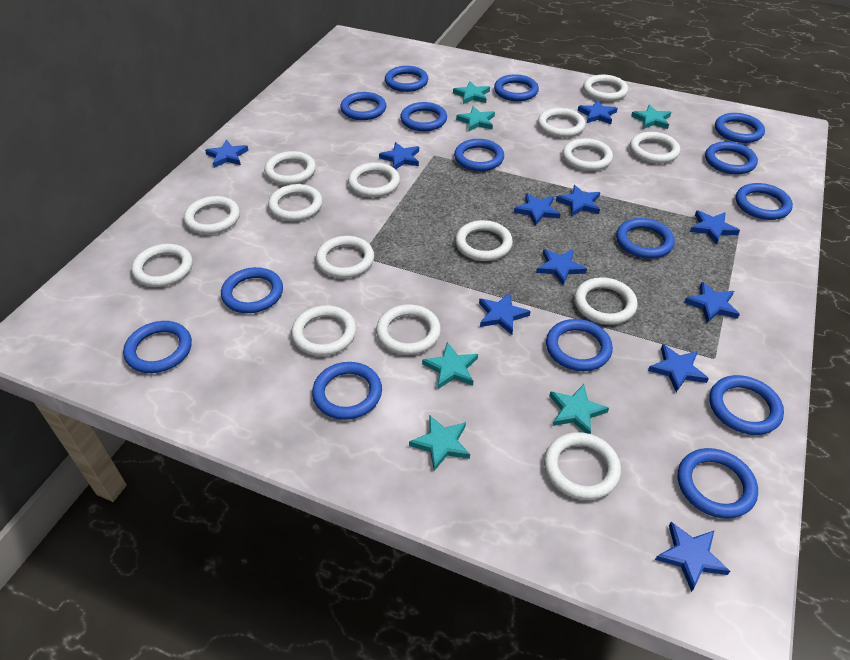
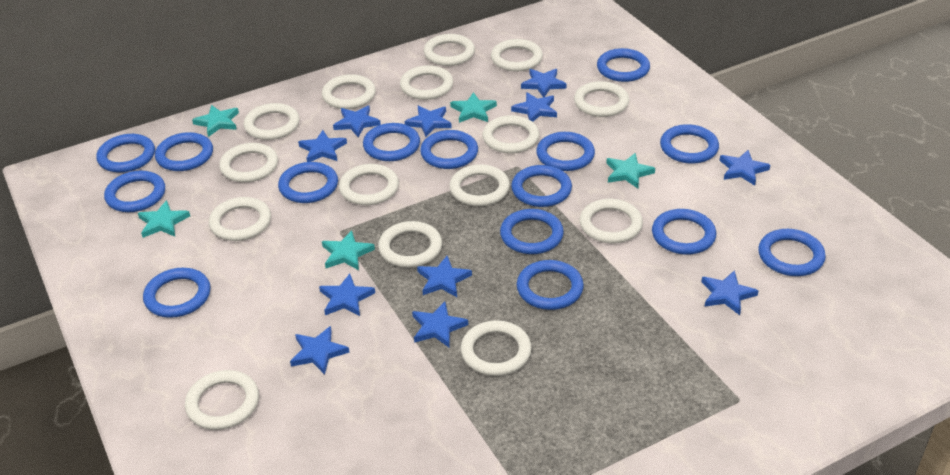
turquoise star: 6 -> 5

